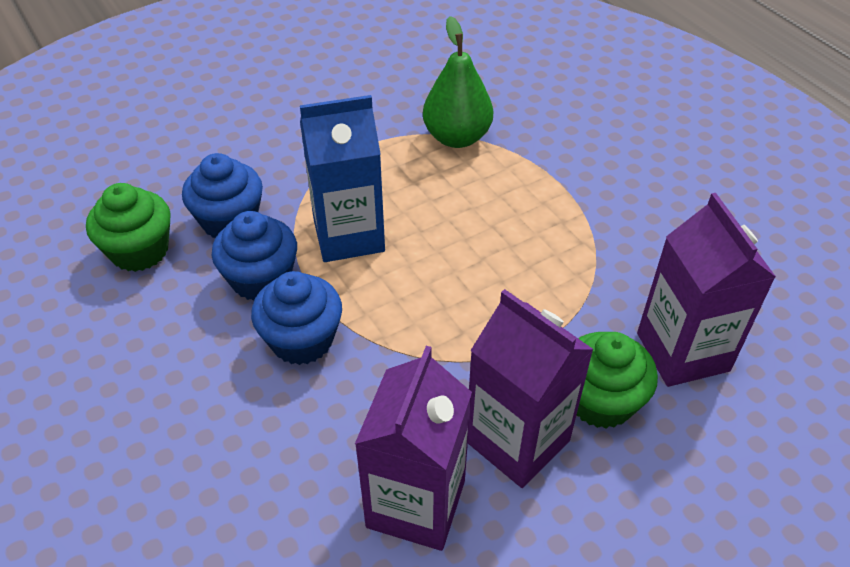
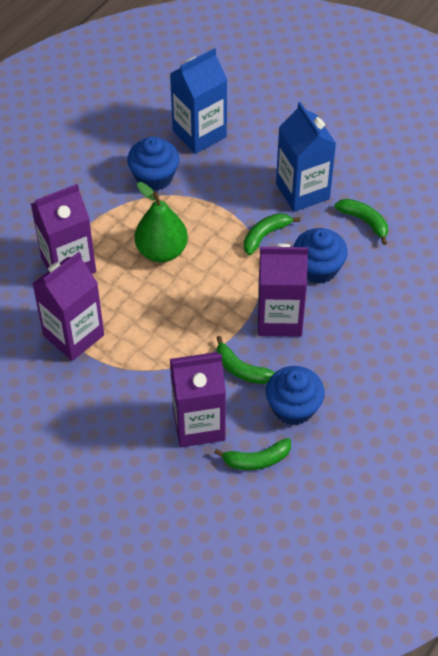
blue carton: 1 -> 2
green banana: 0 -> 4
green cupcake: 2 -> 0
purple carton: 3 -> 4

